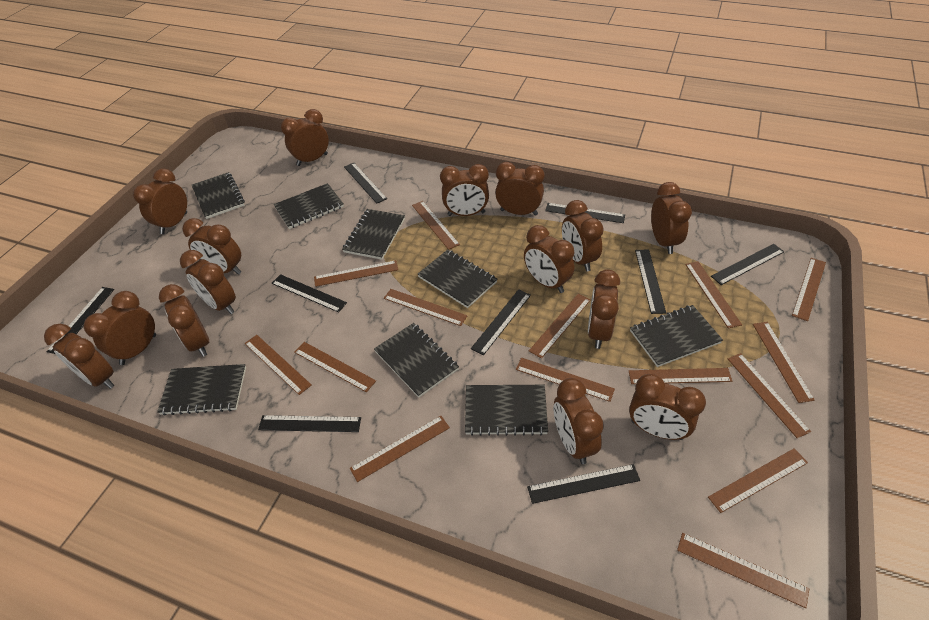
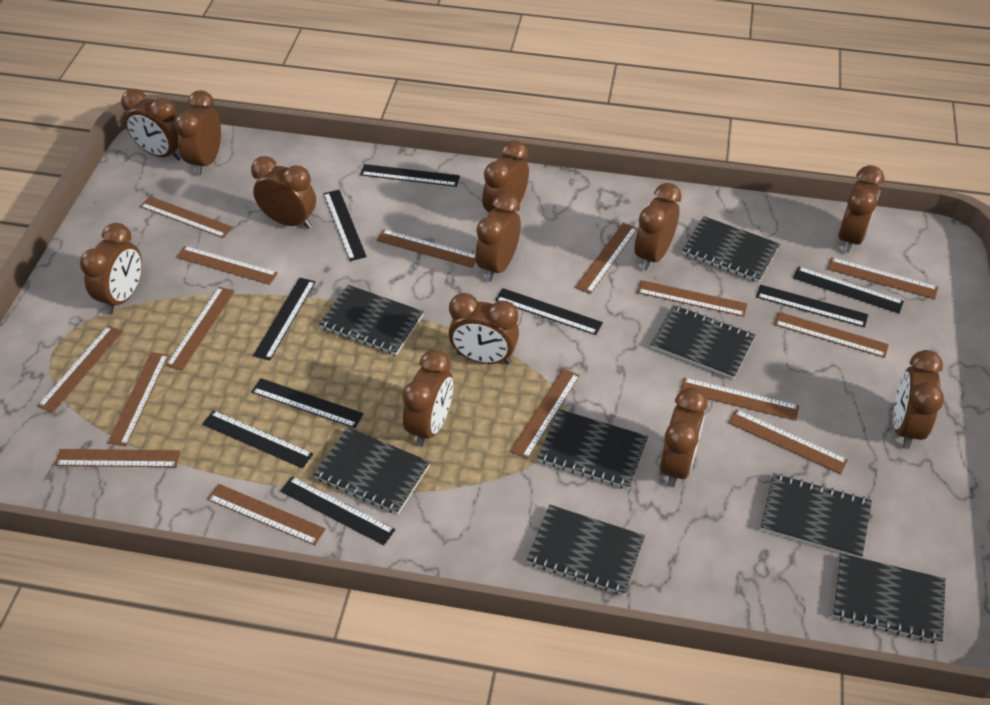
brown clock: 15 -> 12

